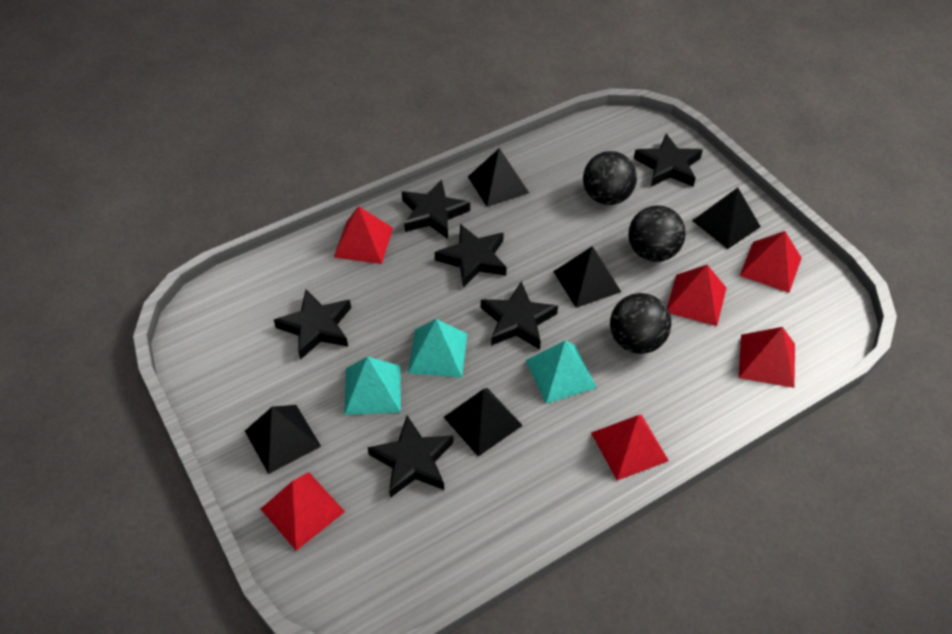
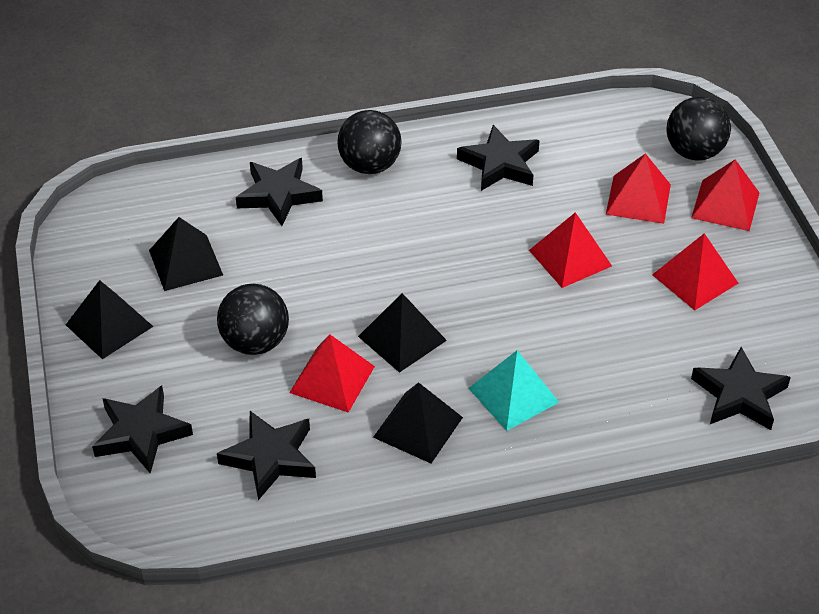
black pyramid: 5 -> 4
black star: 6 -> 5
red pyramid: 6 -> 5
turquoise pyramid: 3 -> 1

